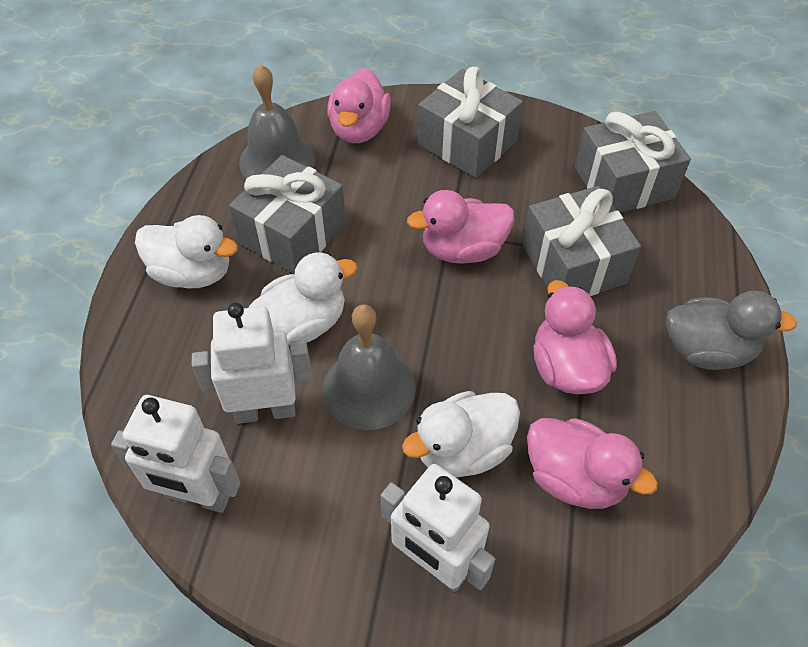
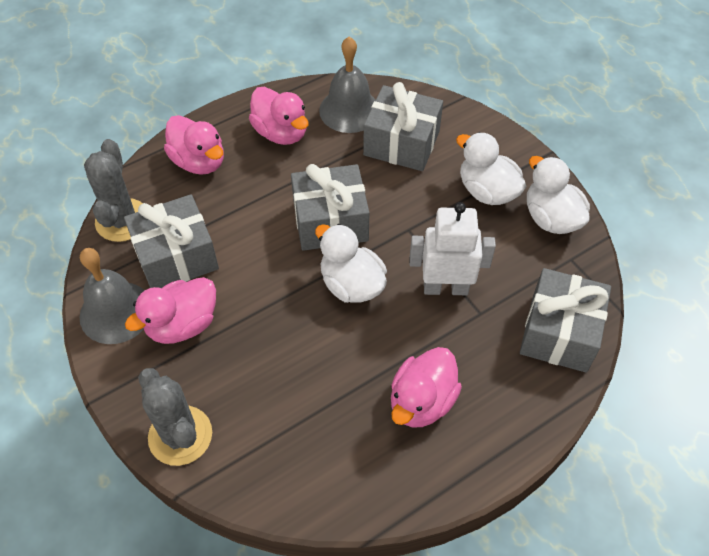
grey cactus: 0 -> 2
grey duck: 1 -> 0
white robot: 3 -> 1

